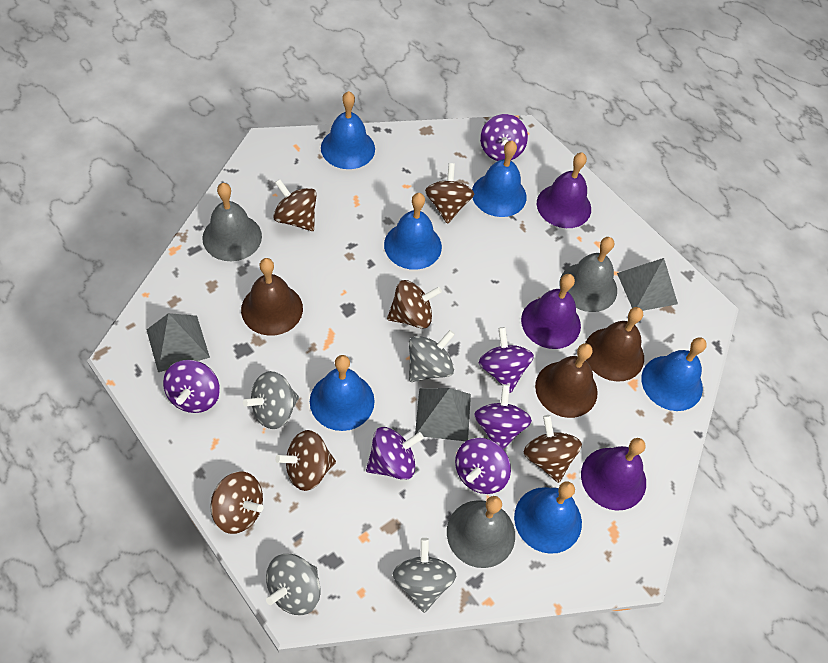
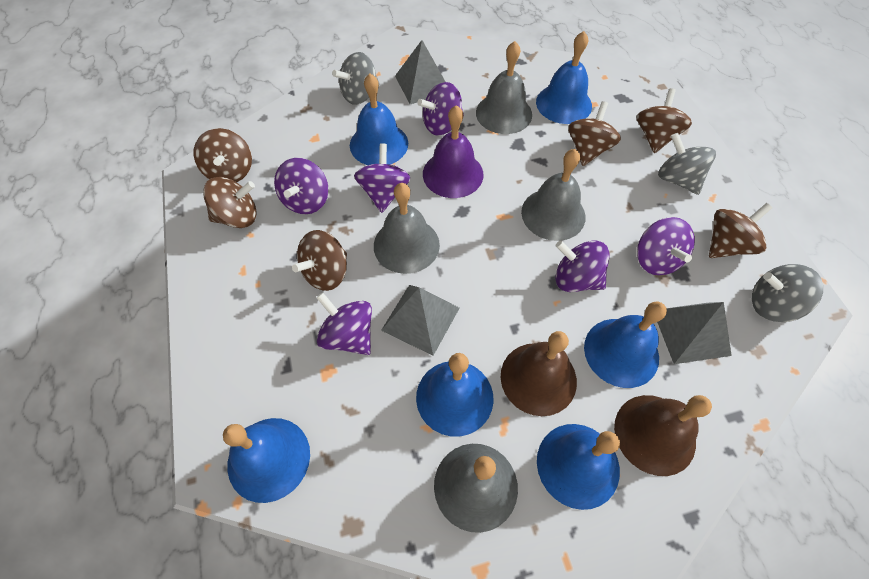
brown bell: 3 -> 2
grey bell: 3 -> 4
grey spinning top: 4 -> 3
purple bell: 3 -> 1

